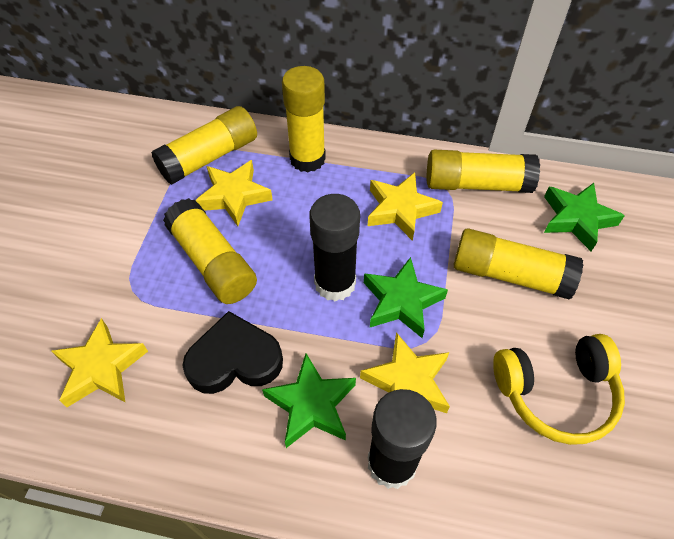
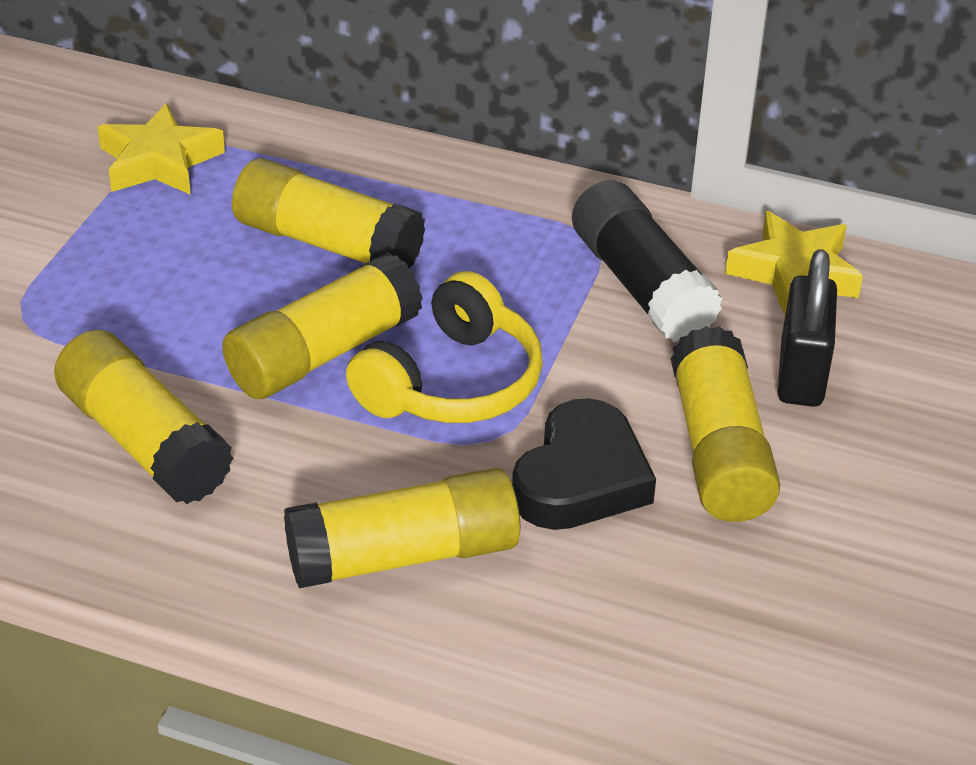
black glue stick: 2 -> 1
black padlock: 0 -> 1
green star: 3 -> 0
yellow star: 4 -> 2

